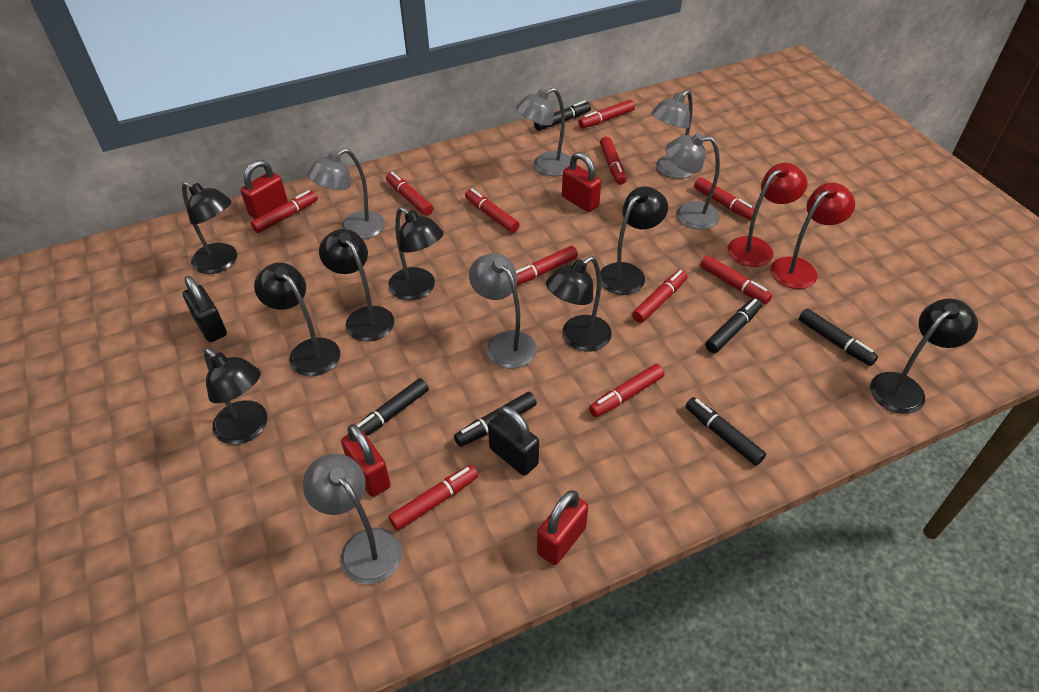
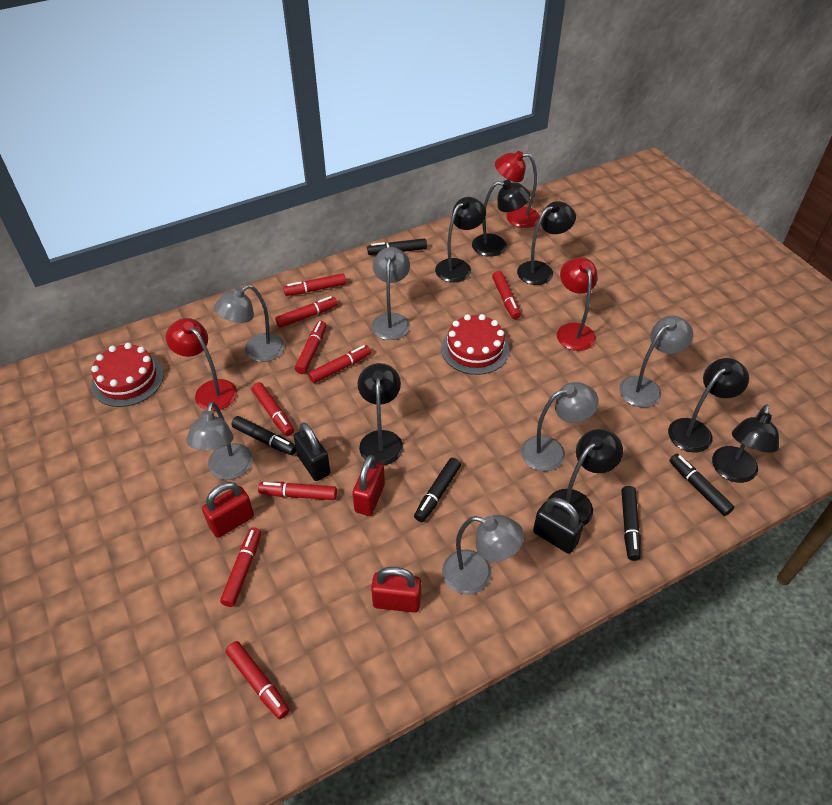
black lamp: 8 -> 7
black marker: 6 -> 5
red cake: 0 -> 2
red lamp: 2 -> 3
red marker: 11 -> 9
red padlock: 4 -> 3

